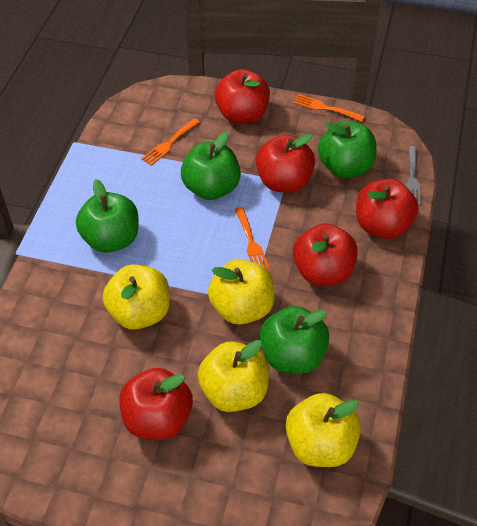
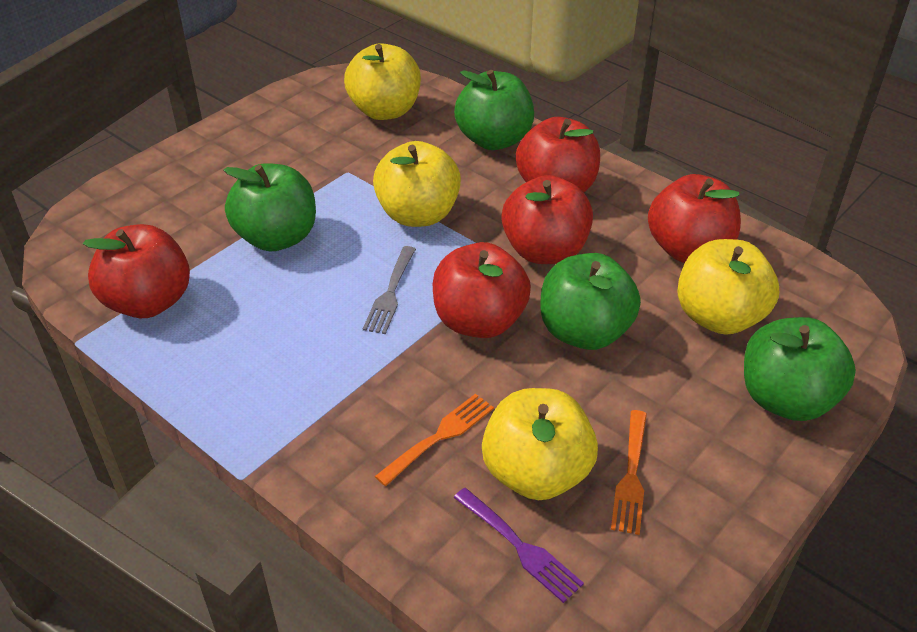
orange fork: 3 -> 2
purple fork: 0 -> 1

